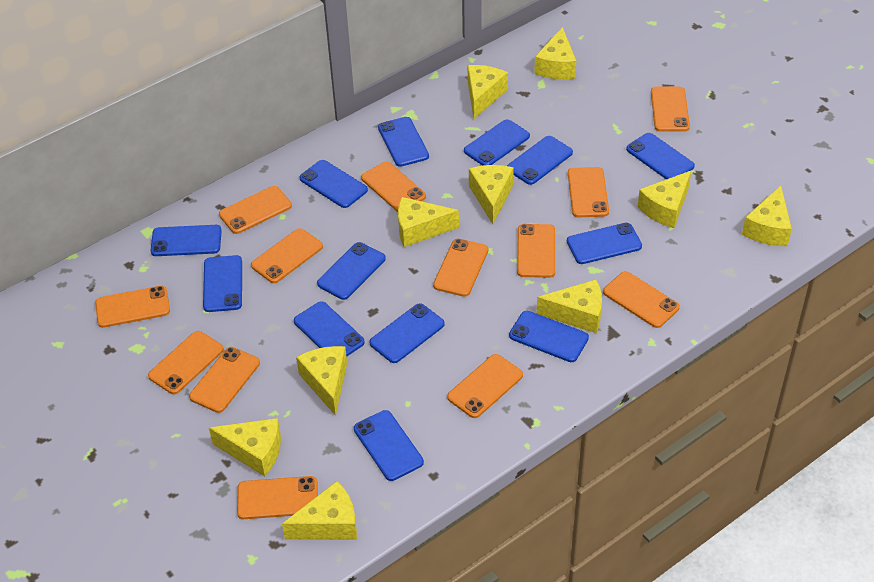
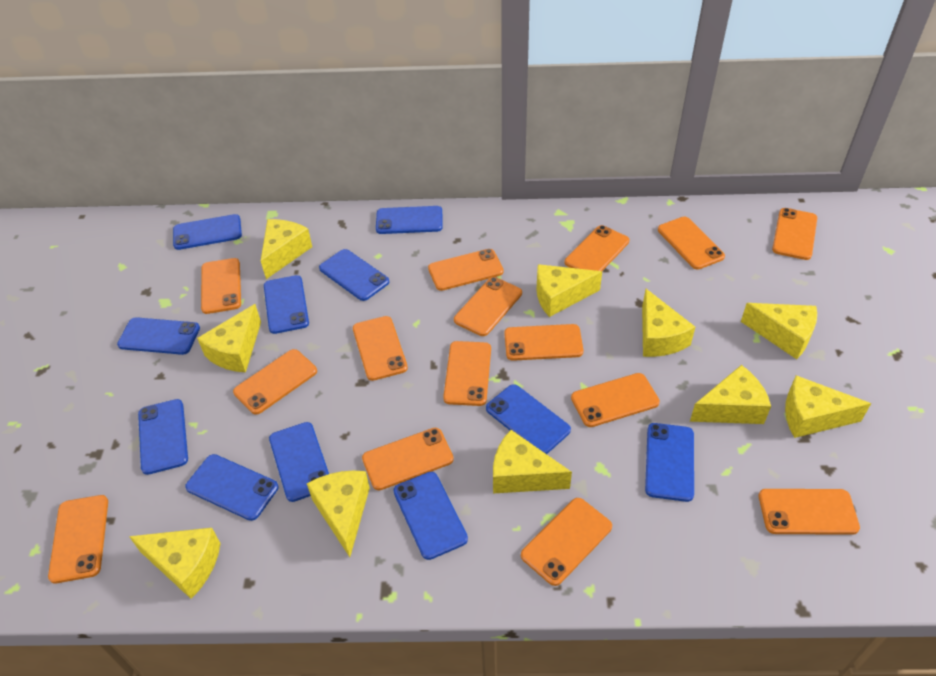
blue phone: 13 -> 11
orange phone: 13 -> 15

